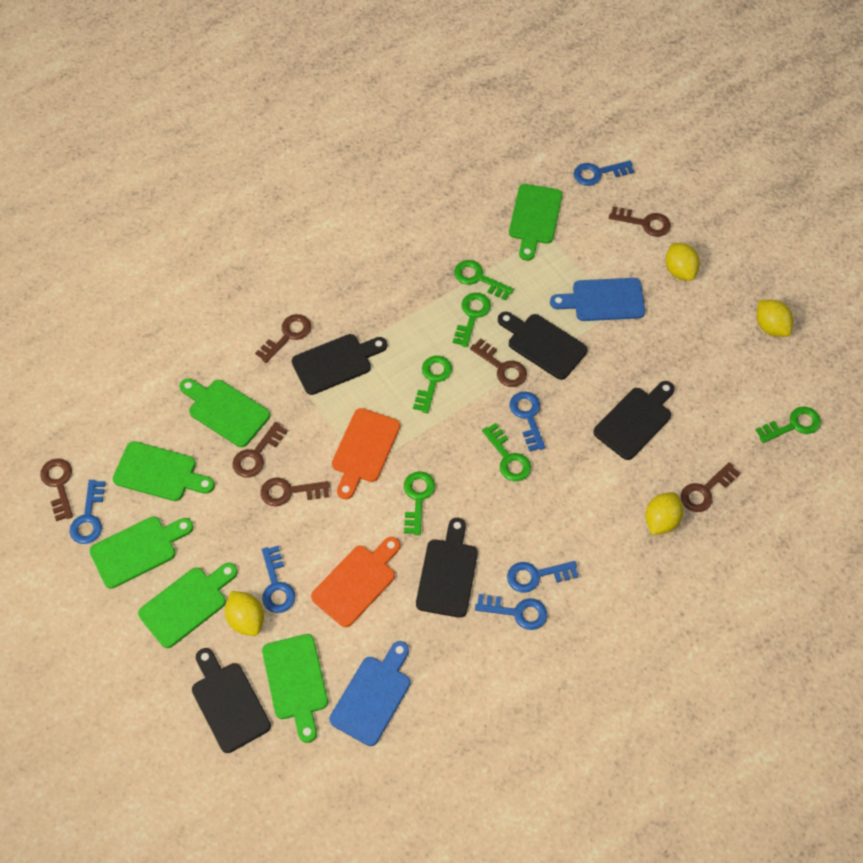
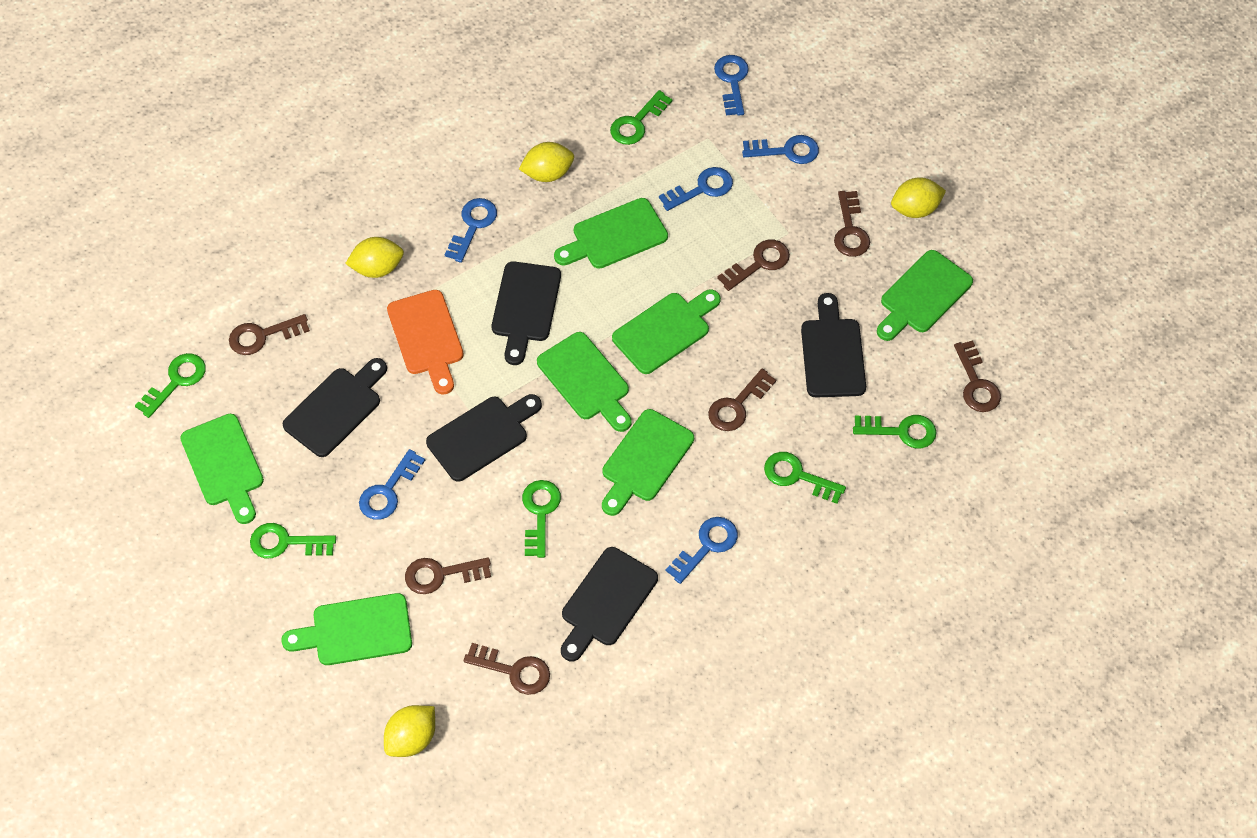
blue cutting board: 2 -> 0
green cutting board: 6 -> 7
orange cutting board: 2 -> 1

